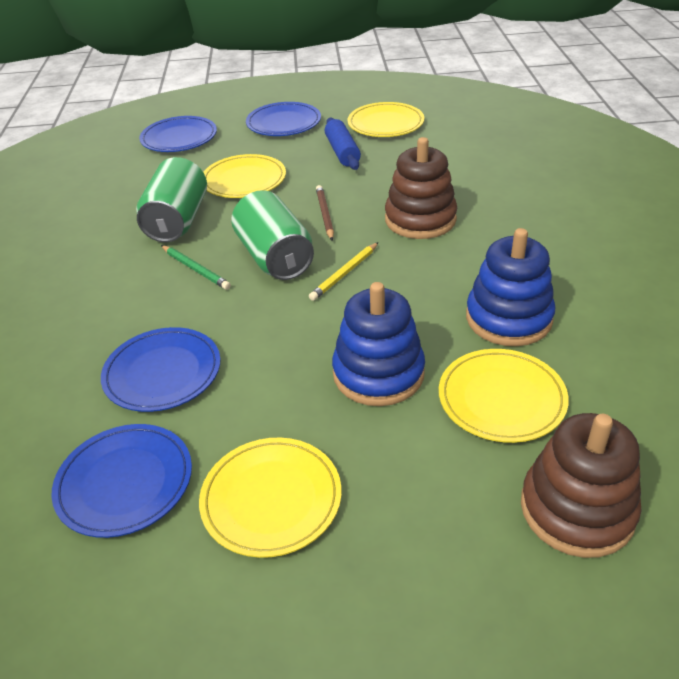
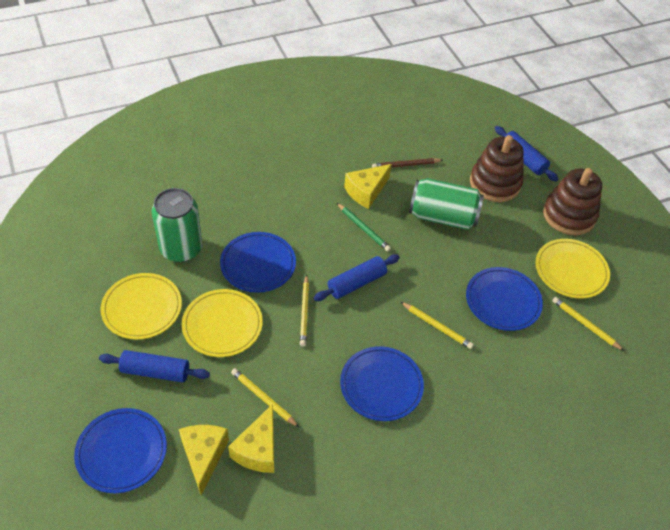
blue rolling pin: 1 -> 3
blue stacking toy: 2 -> 0
yellow cheese: 0 -> 3
yellow pencil: 1 -> 4
yellow plate: 4 -> 3

